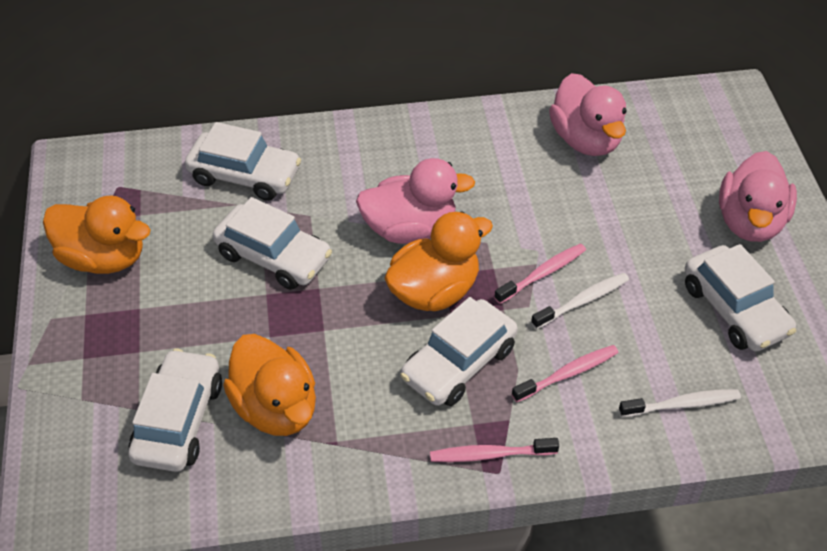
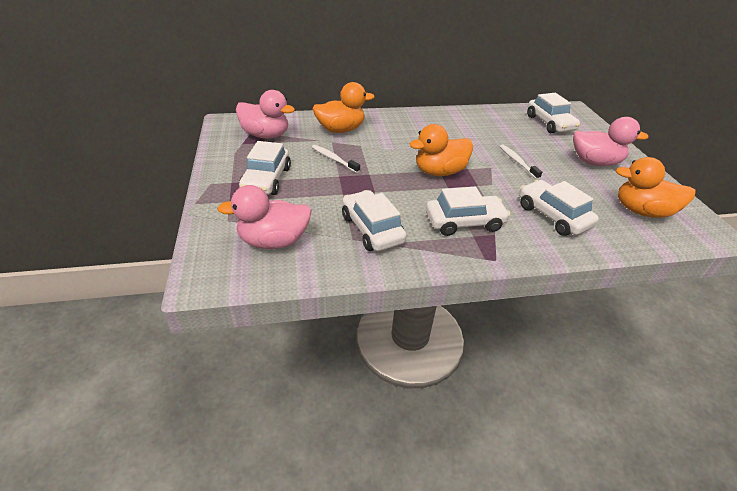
pink toothbrush: 3 -> 0

